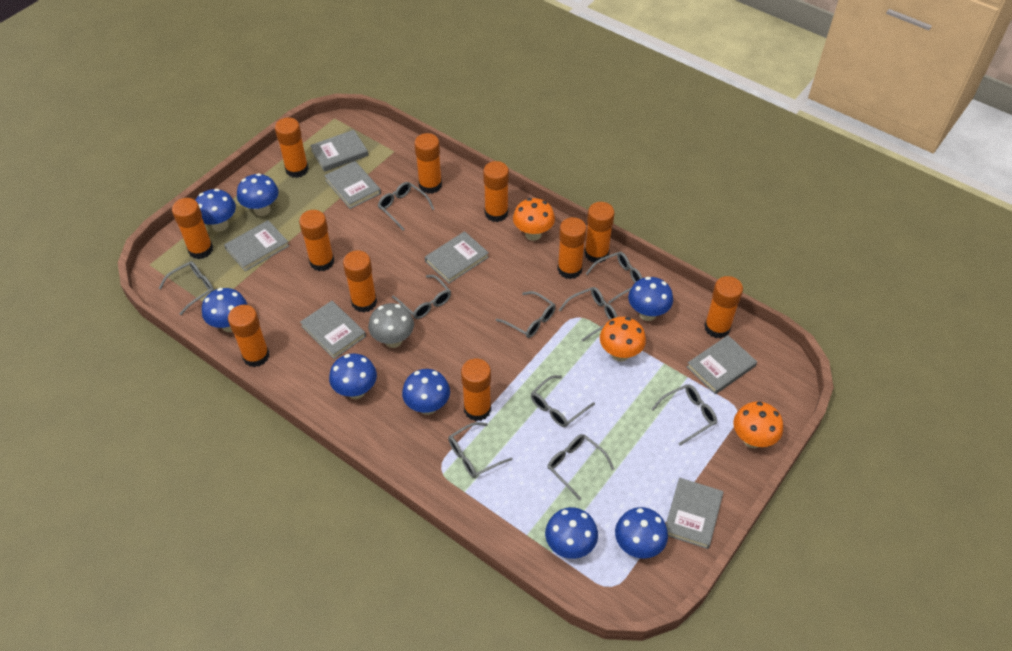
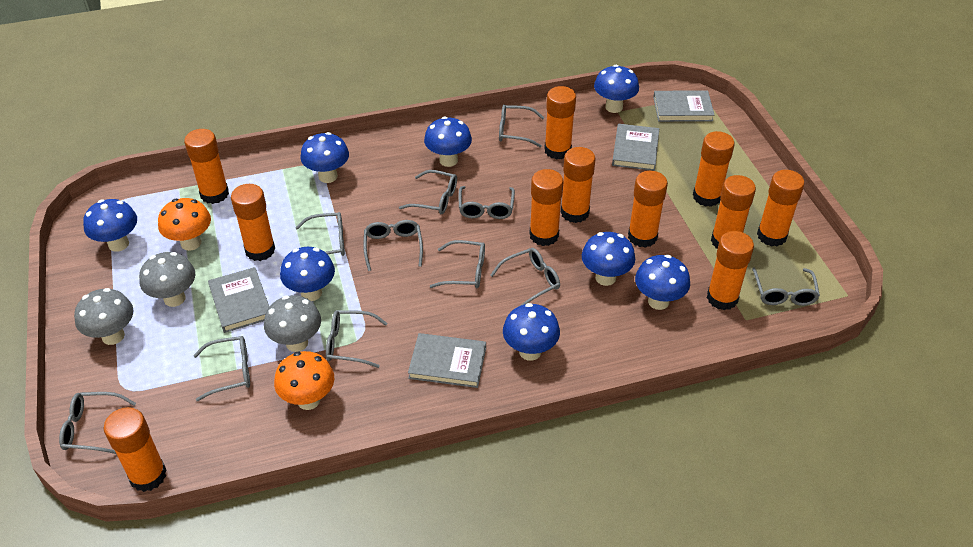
grey book: 7 -> 4
grey glasses: 10 -> 11
grey mushroom: 1 -> 3
orange mushroom: 3 -> 2

